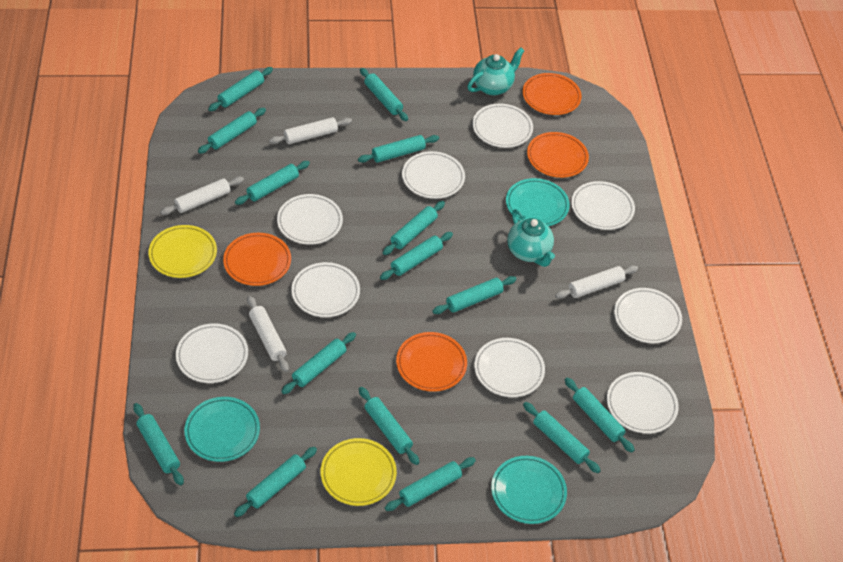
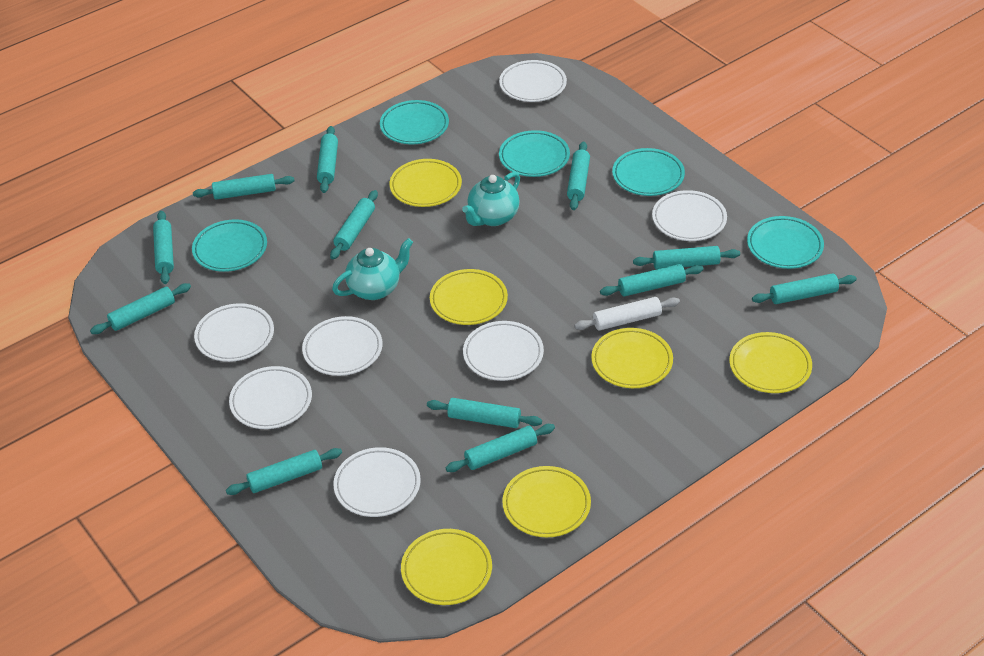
orange plate: 4 -> 0
turquoise plate: 3 -> 5
turquoise rolling pin: 15 -> 12
white plate: 9 -> 7
white rolling pin: 4 -> 1
yellow plate: 2 -> 6

